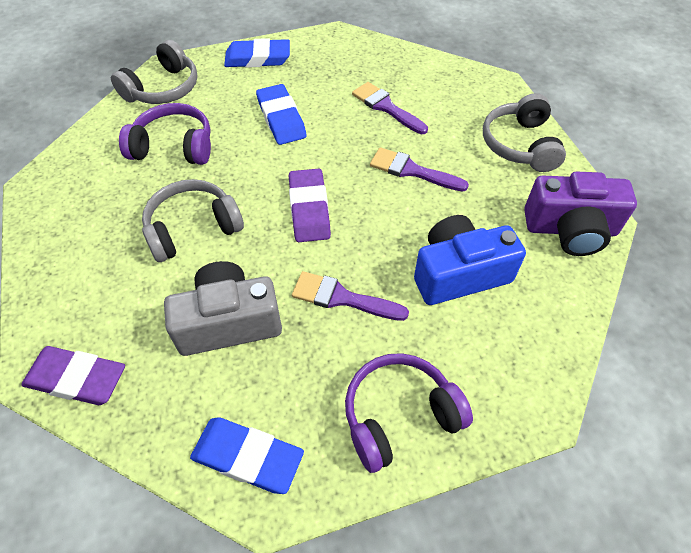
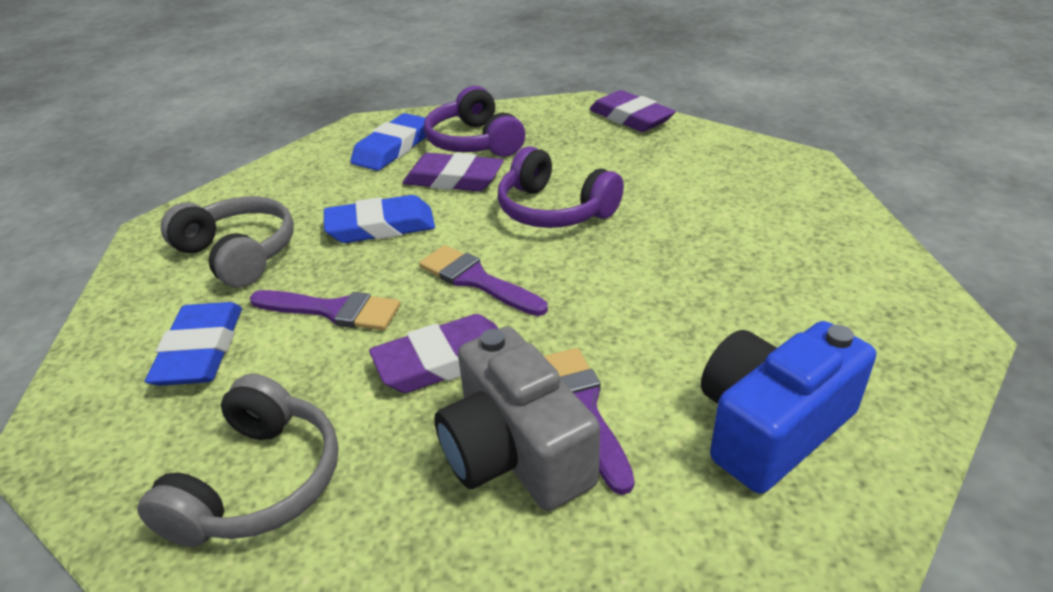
grey headphones: 3 -> 2
purple camera: 1 -> 0
purple eraser: 2 -> 3

